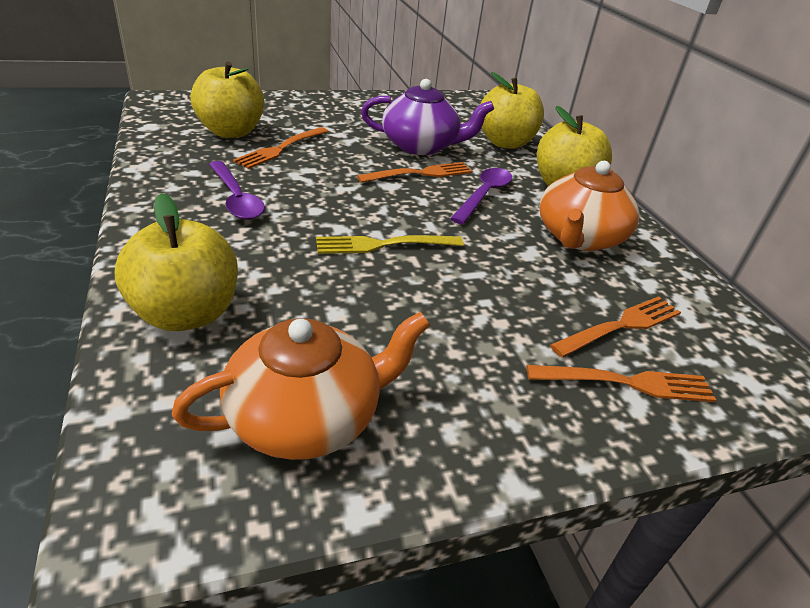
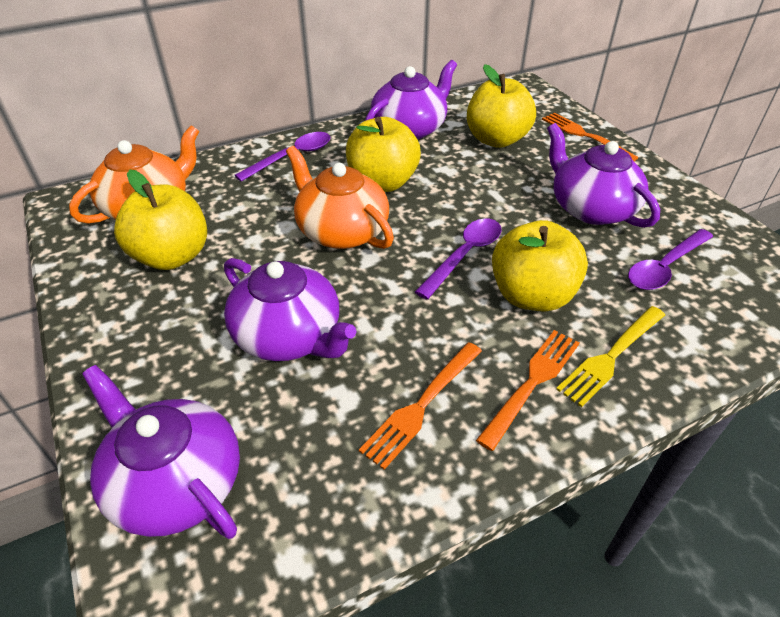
orange fork: 4 -> 3
purple spoon: 2 -> 3
purple teapot: 1 -> 4

